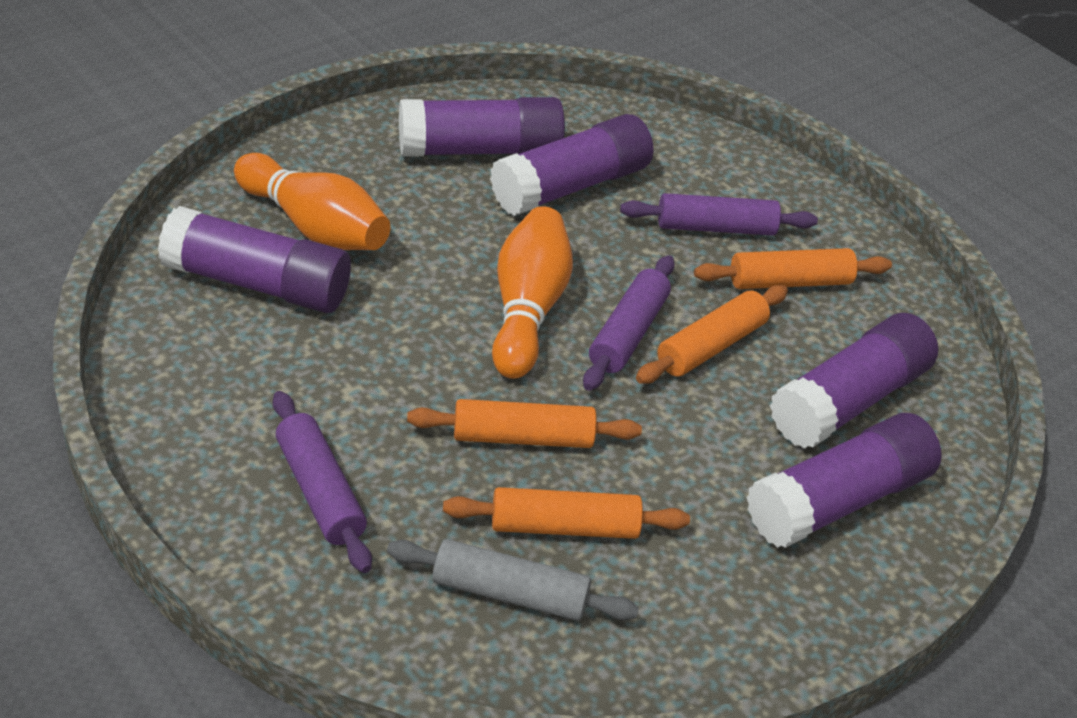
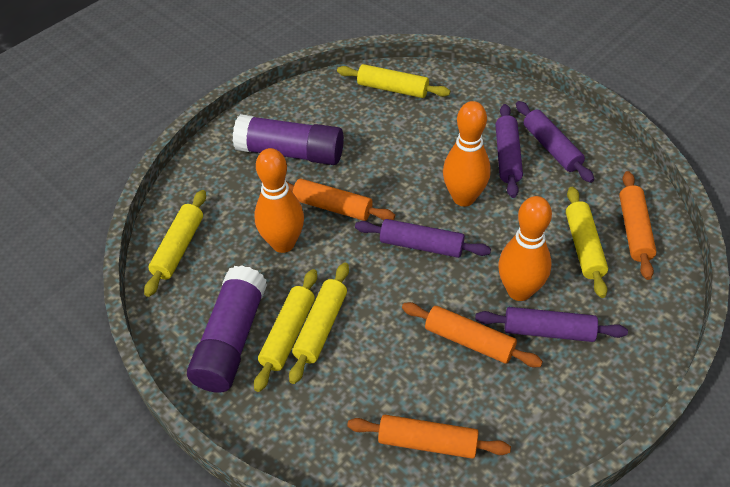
grey rolling pin: 1 -> 0
orange bowling pin: 2 -> 3
purple glue stick: 5 -> 2
purple rolling pin: 3 -> 4
yellow rolling pin: 0 -> 5

